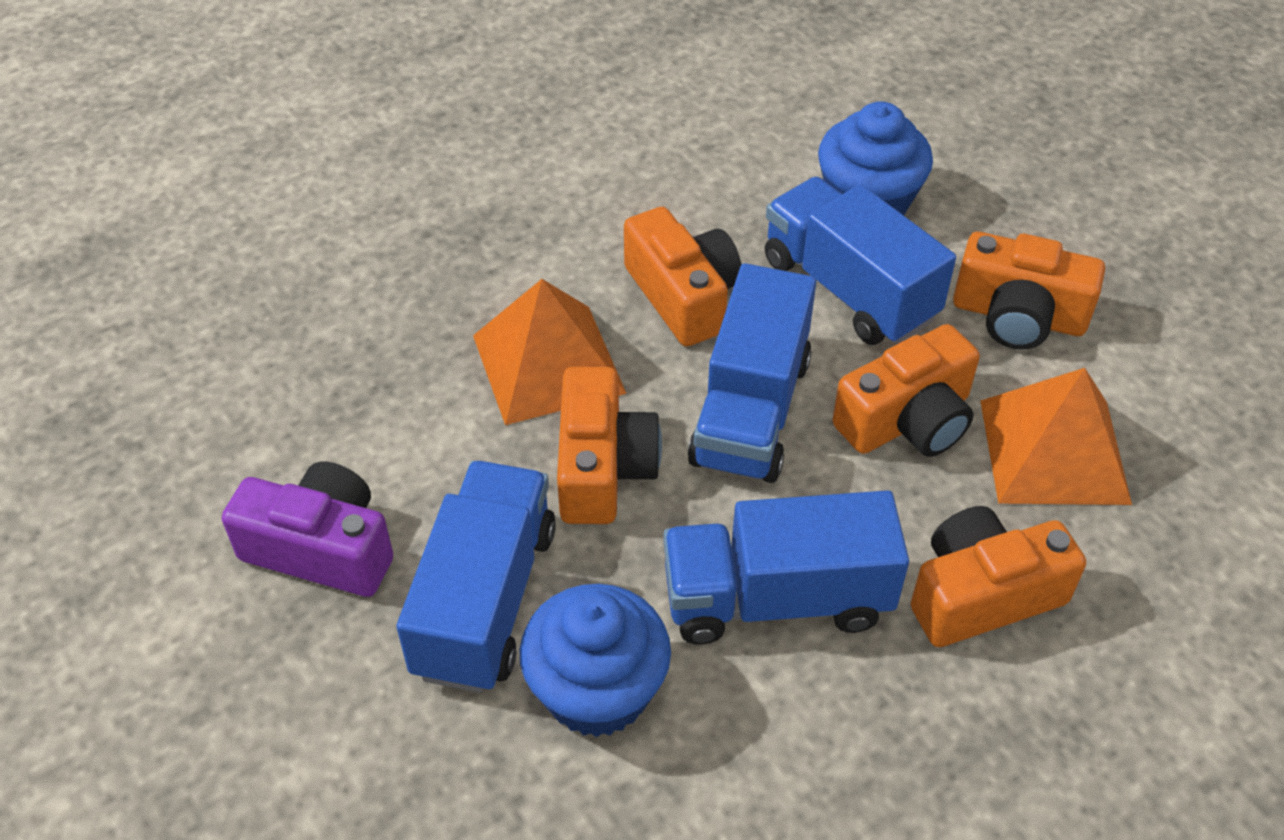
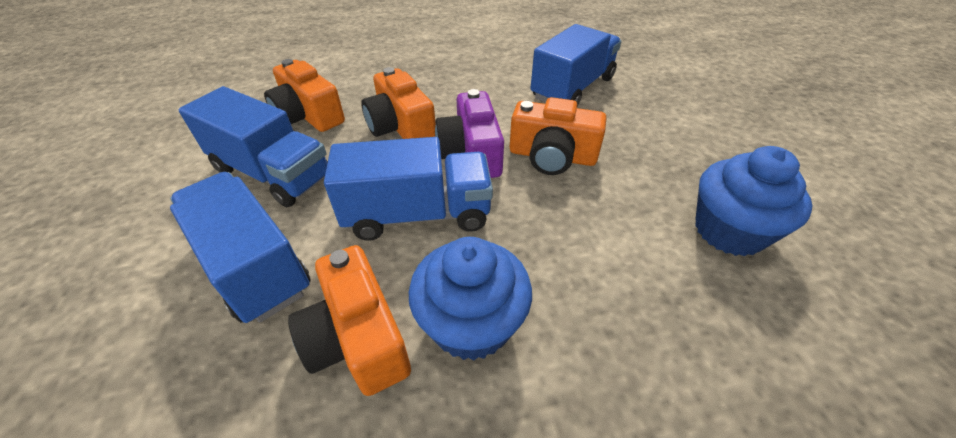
orange camera: 5 -> 4
orange pyramid: 2 -> 0

